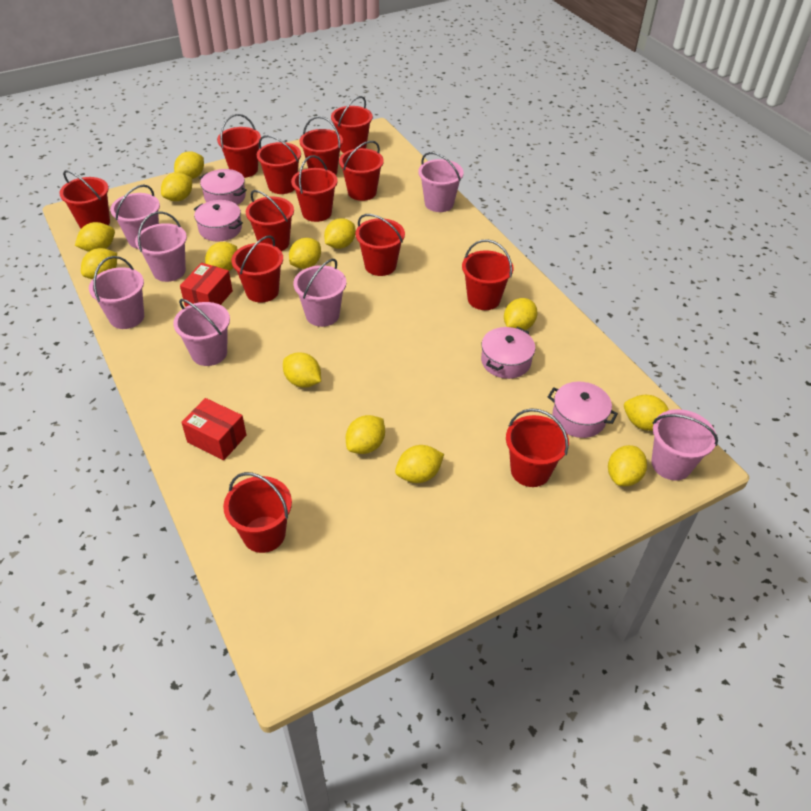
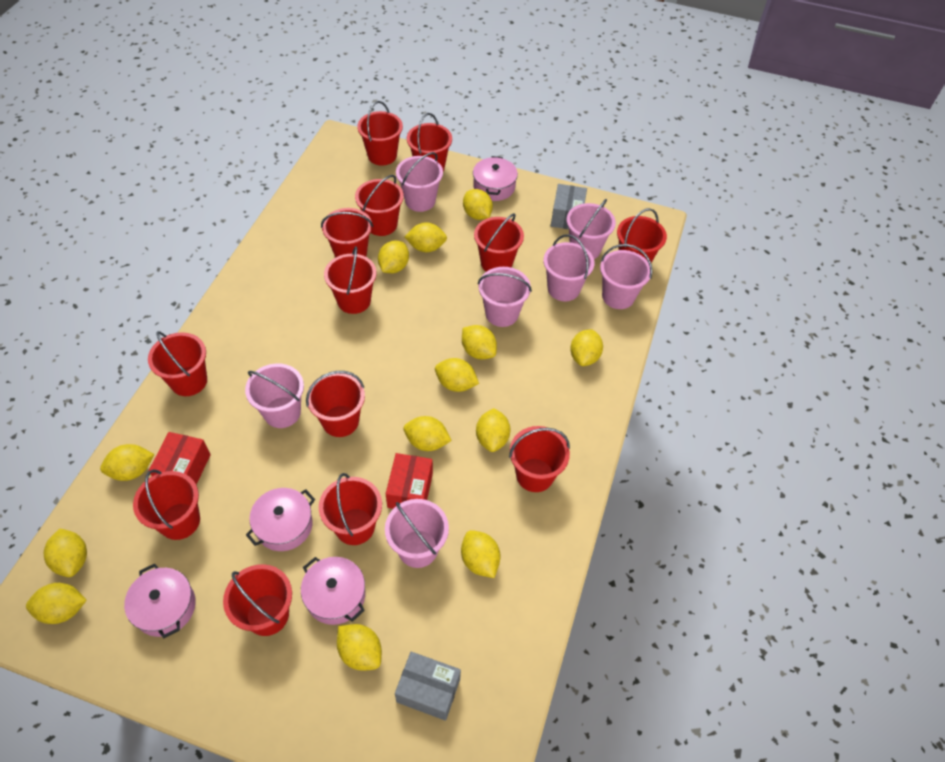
grey box: 0 -> 2

